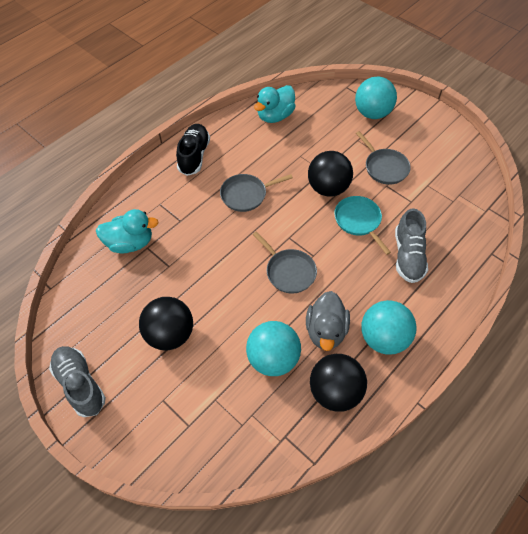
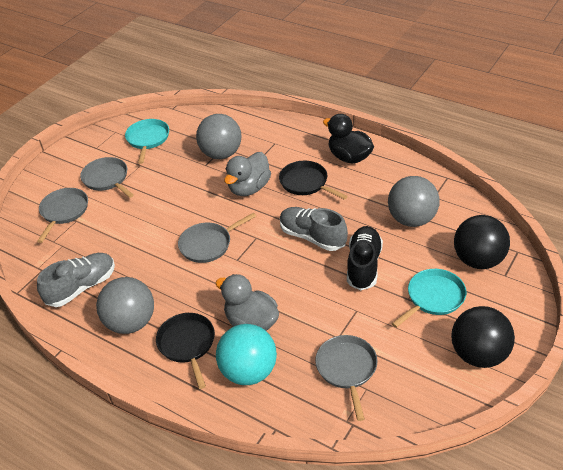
black ball: 3 -> 2
black duck: 0 -> 1
black pan: 0 -> 2
grey ball: 0 -> 3
grey duck: 1 -> 2
grey pan: 3 -> 4
turquoise ball: 3 -> 1
turquoise duck: 2 -> 0
turquoise pan: 1 -> 2

